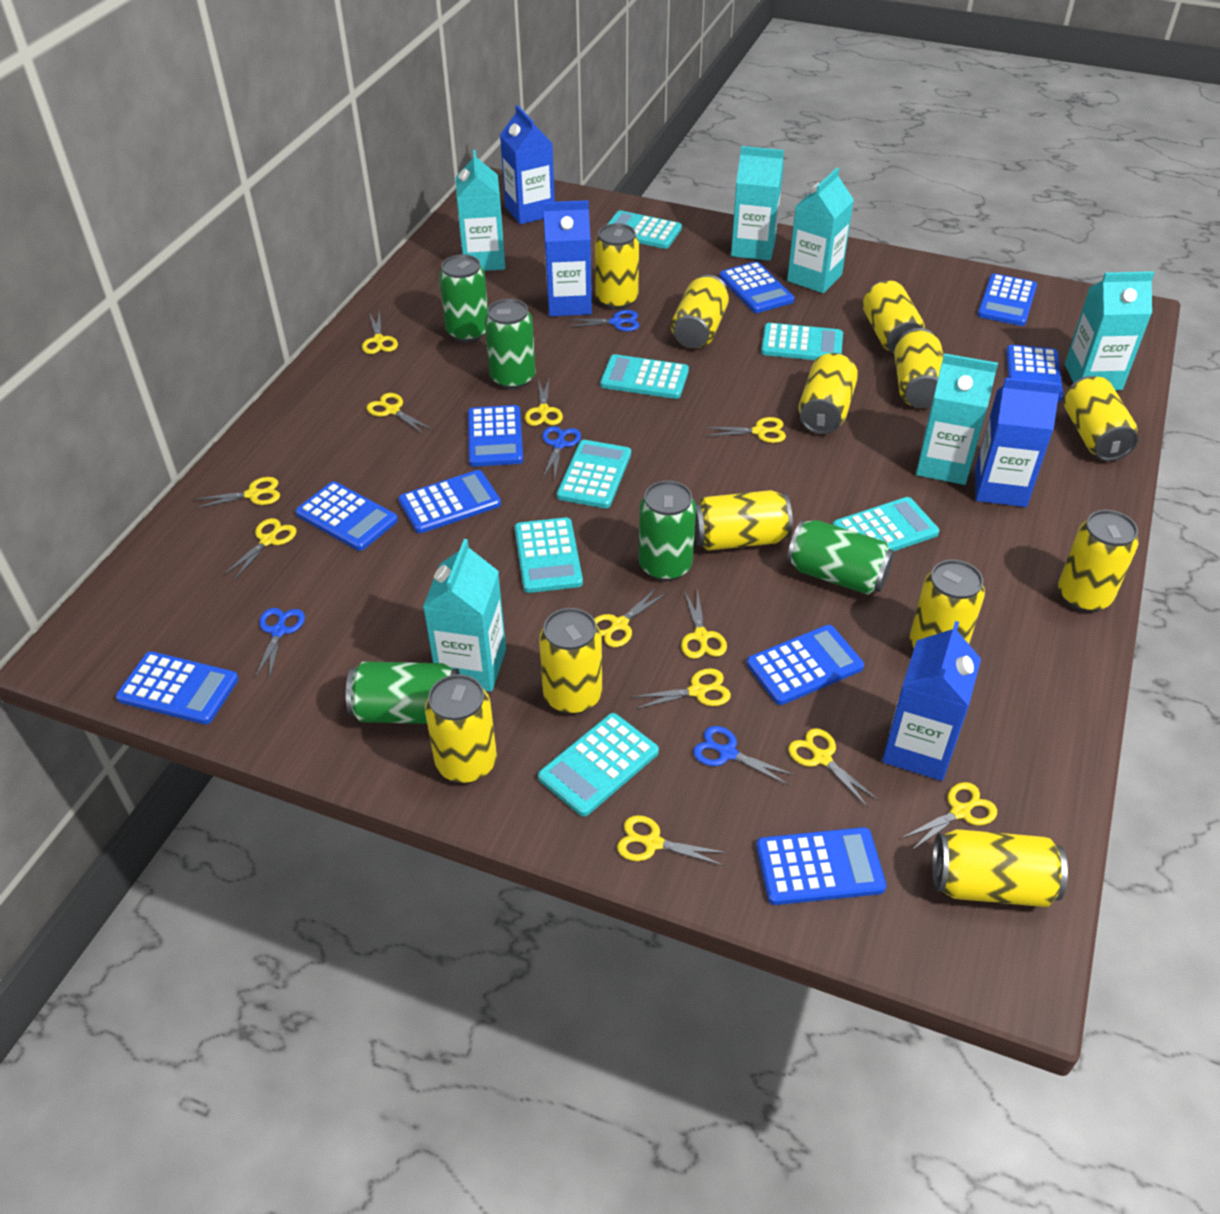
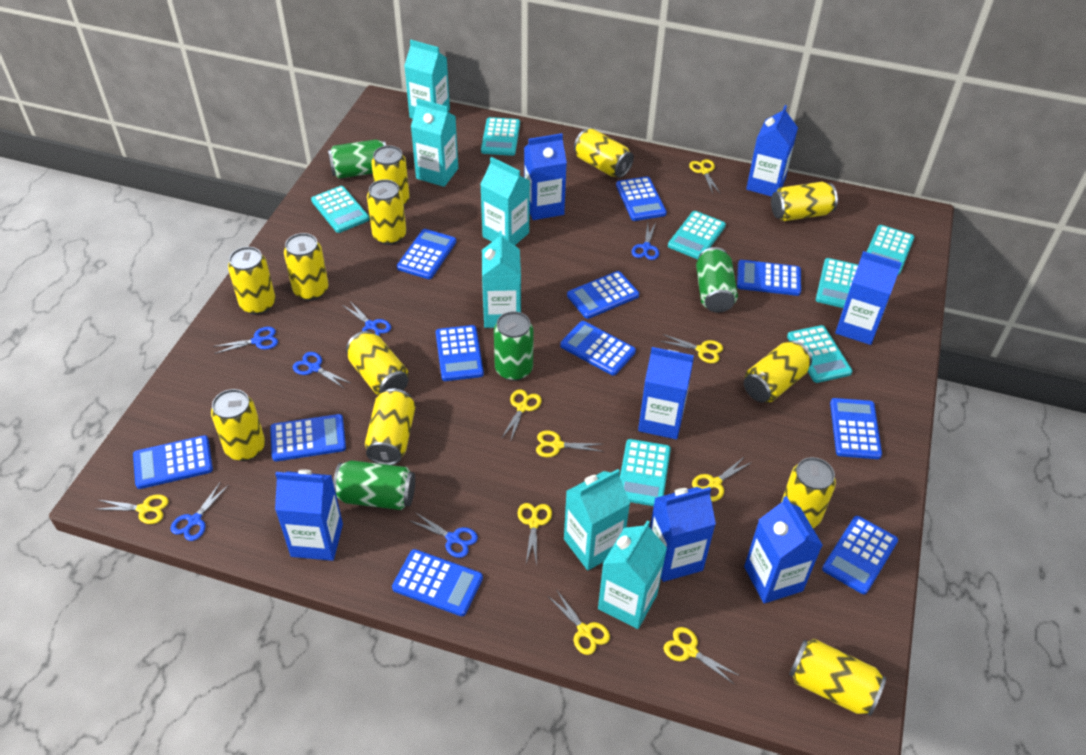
blue calculator: 9 -> 11
blue carton: 4 -> 7
blue scissors: 4 -> 6
green can: 5 -> 4
yellow scissors: 12 -> 9

